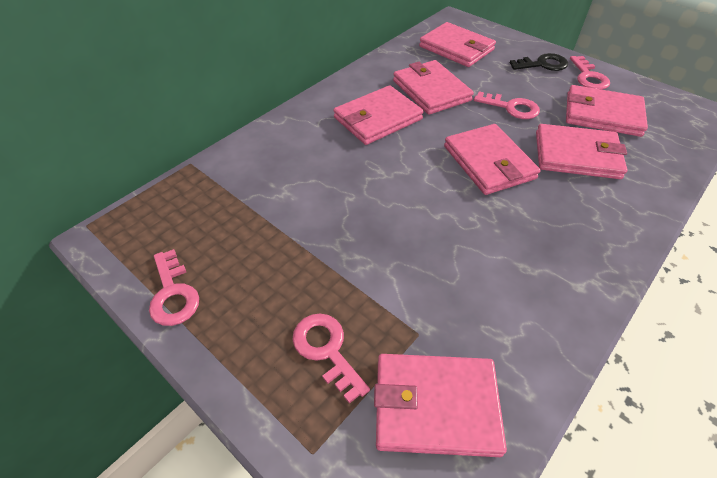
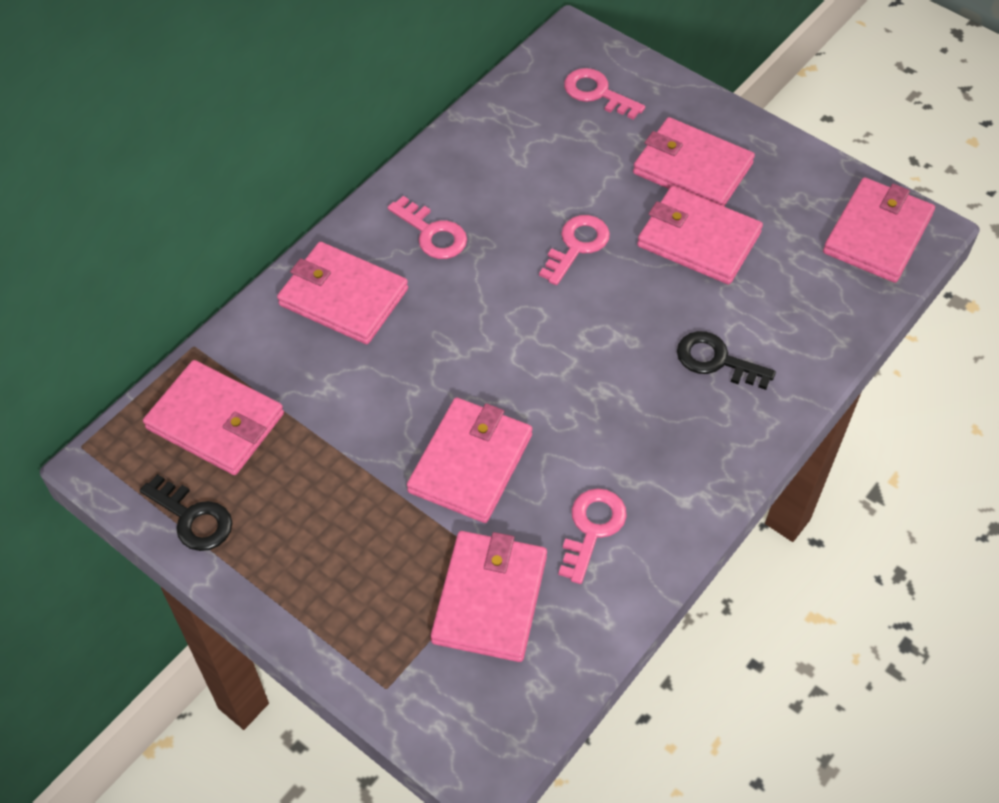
black key: 1 -> 2

